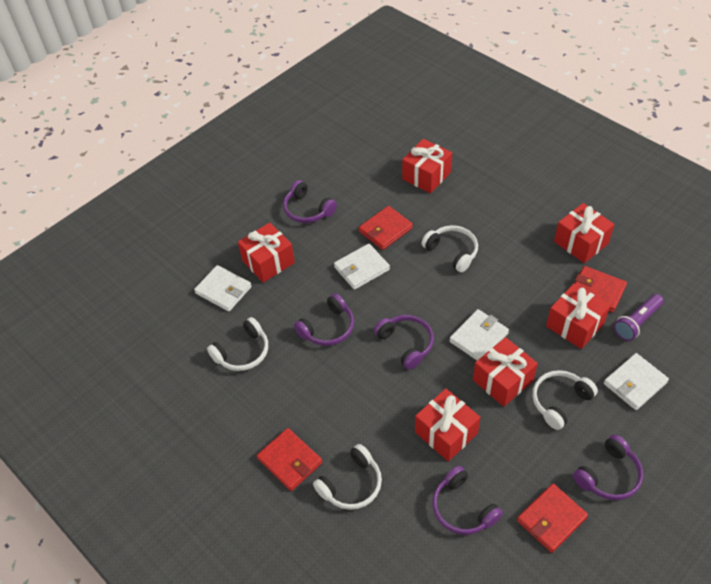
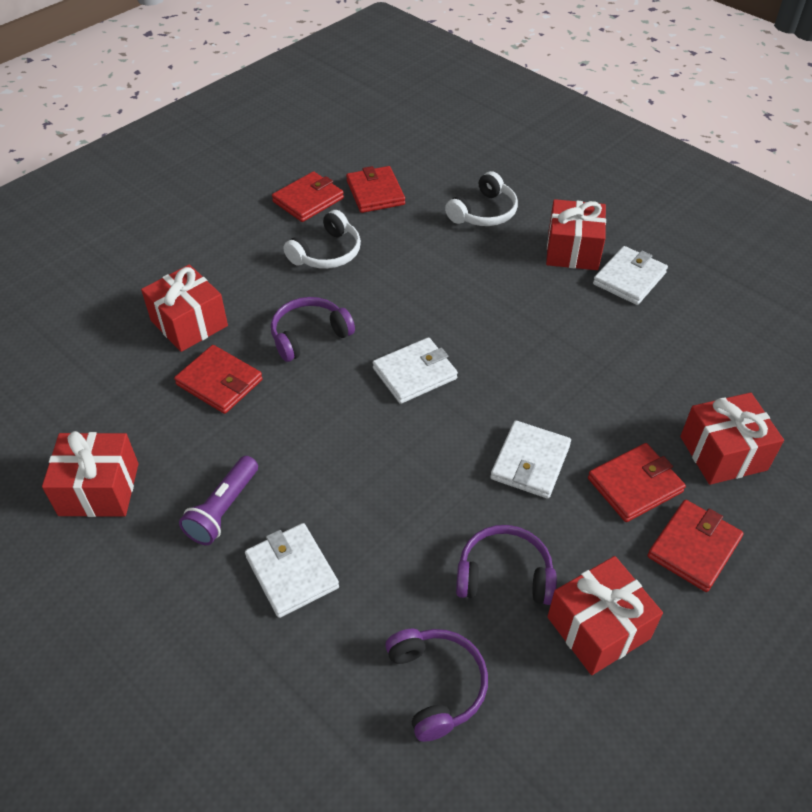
purple headphones: 5 -> 3
red gift: 6 -> 5
red wallet: 4 -> 5
white headphones: 4 -> 2

